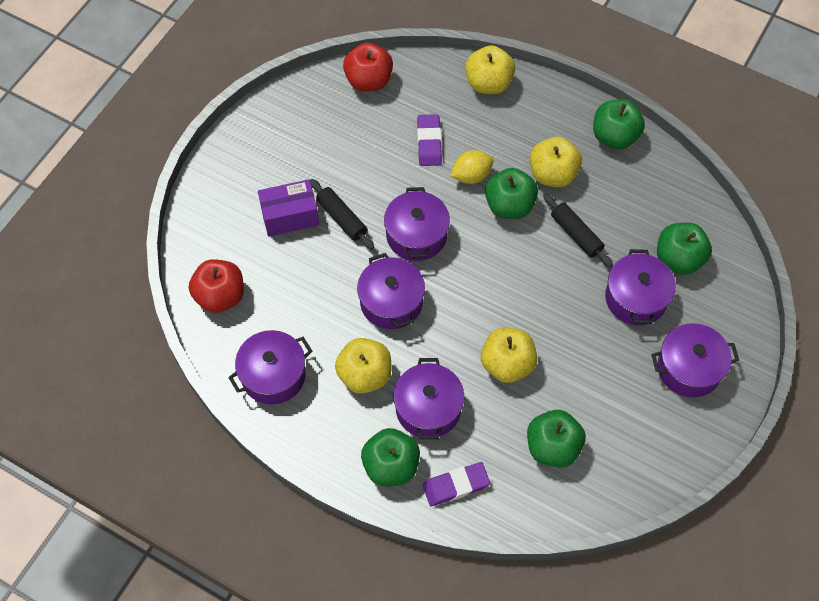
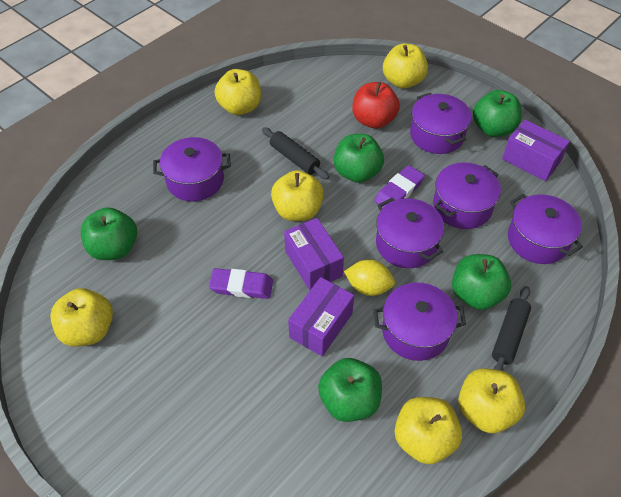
purple box: 1 -> 3
red apple: 2 -> 1
yellow apple: 4 -> 6

